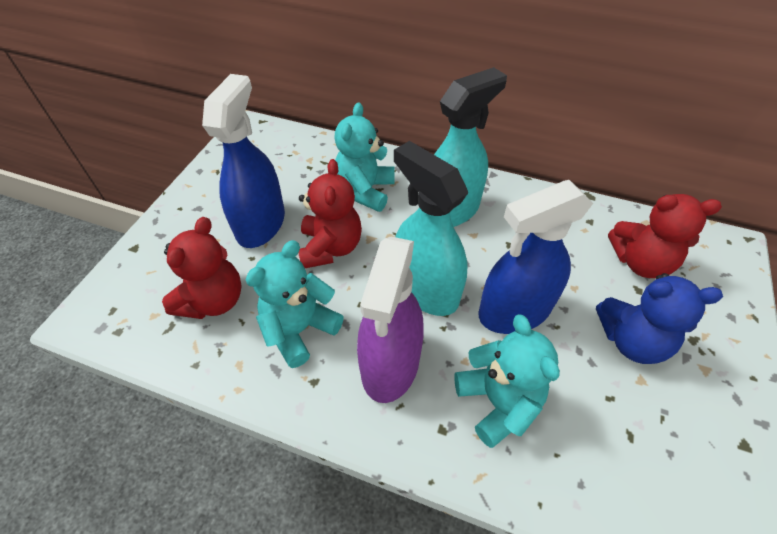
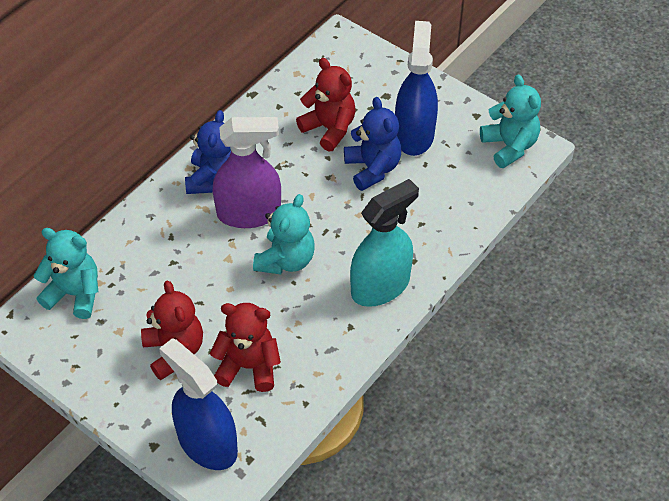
blue teddy bear: 1 -> 2
turquoise spray bottle: 2 -> 1

